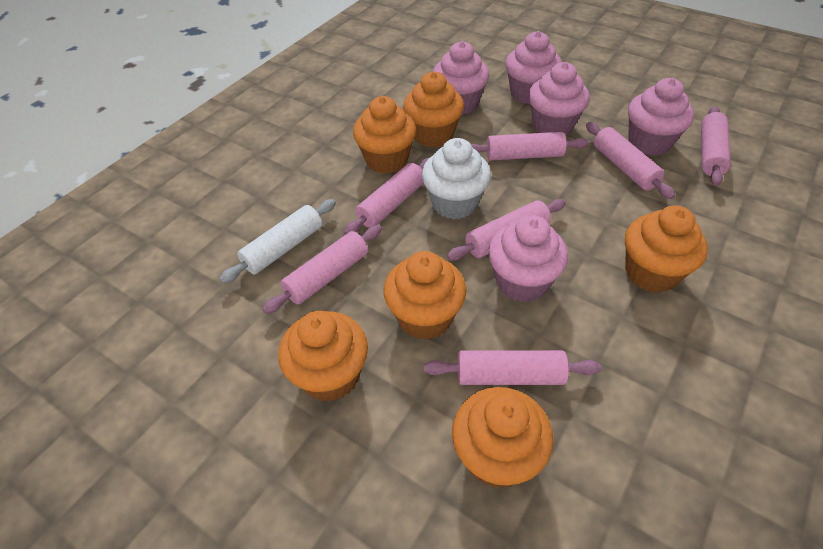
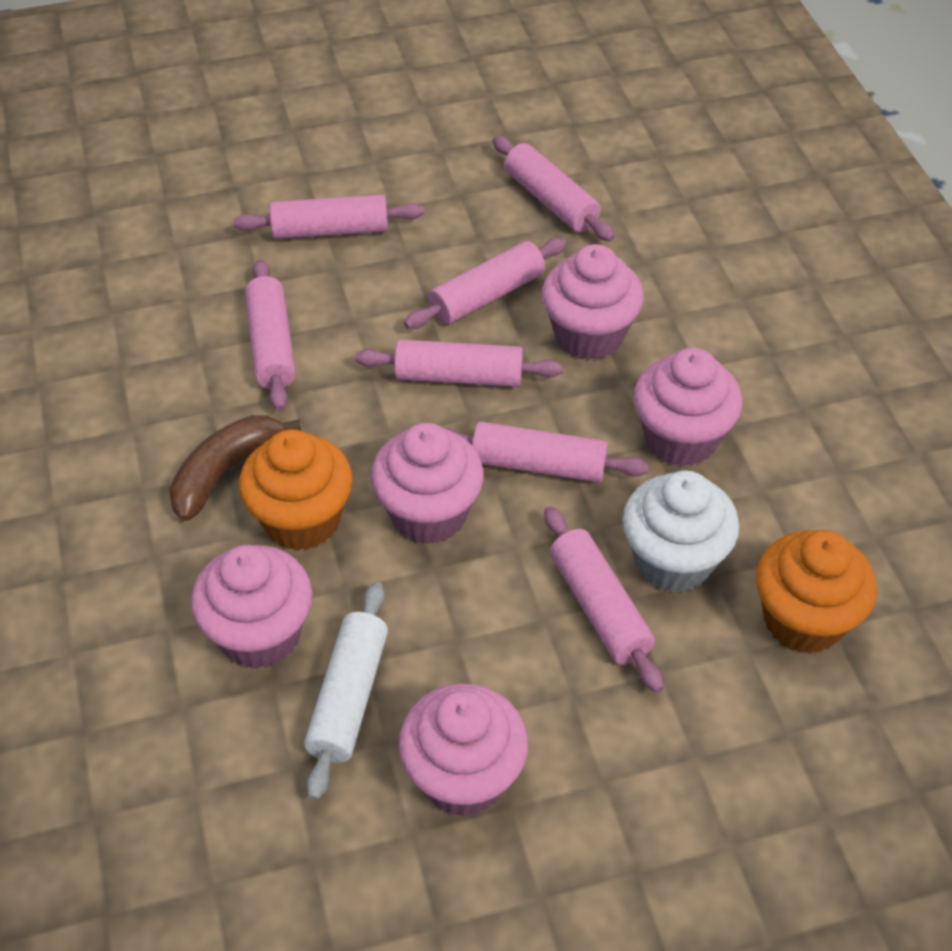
brown banana: 0 -> 1
orange cupcake: 6 -> 2

